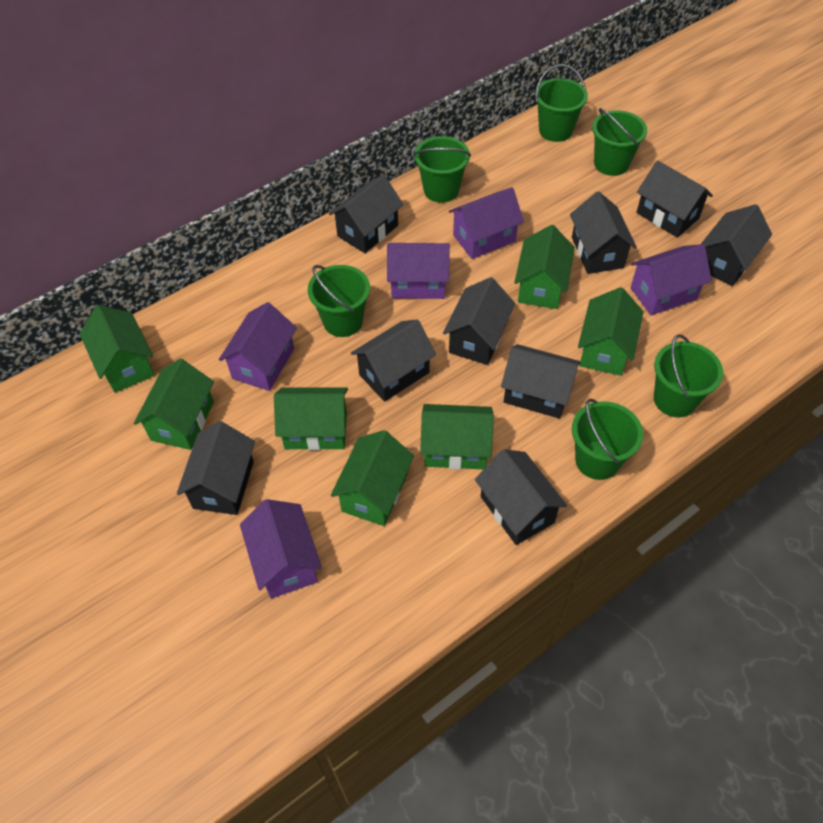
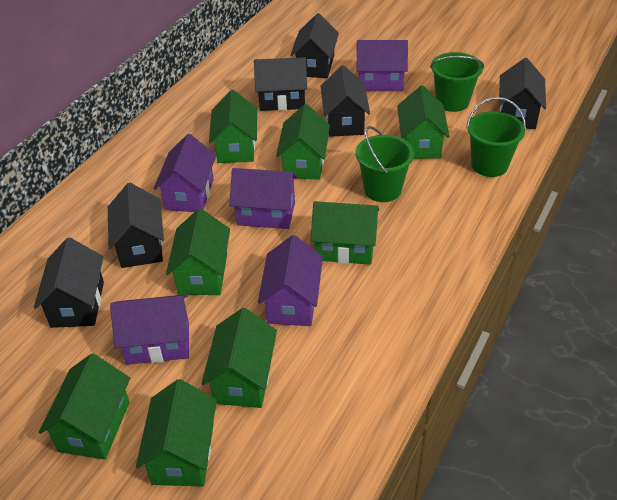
black house: 9 -> 6
green bucket: 6 -> 3
green house: 7 -> 8

